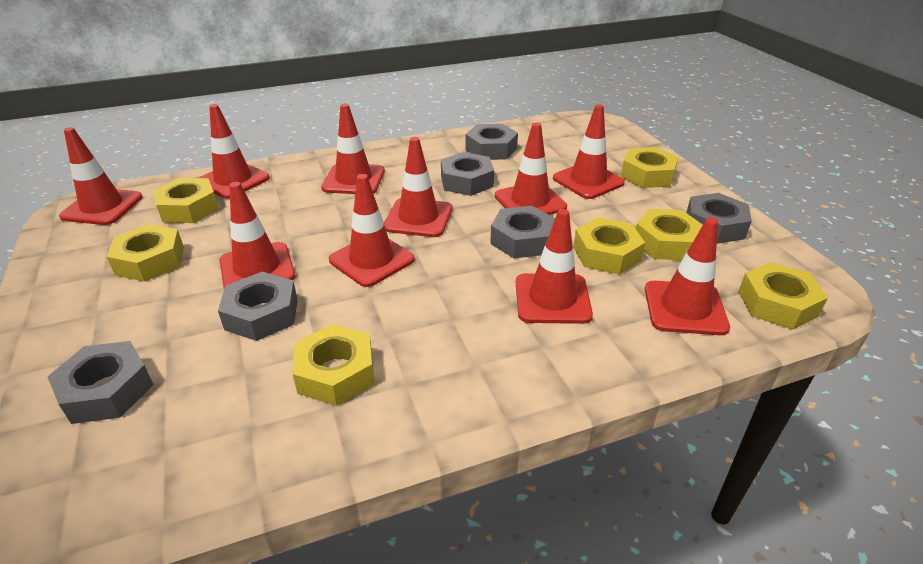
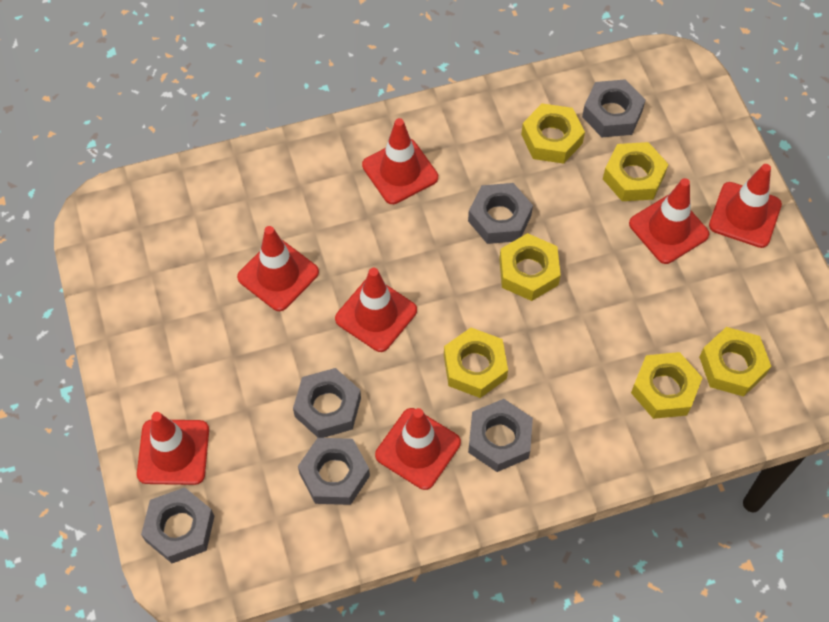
red traffic cone: 10 -> 7
yellow nut: 7 -> 6

